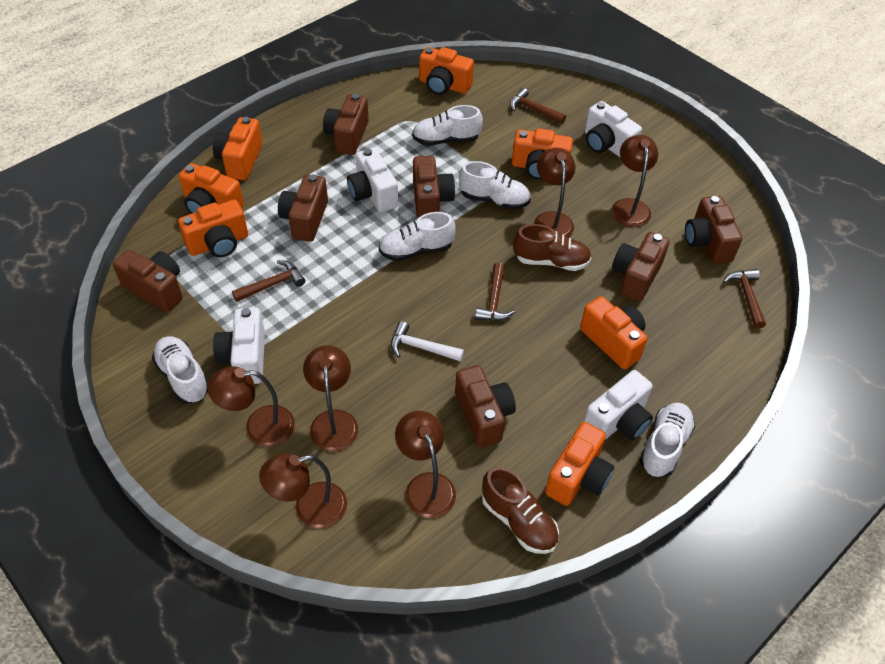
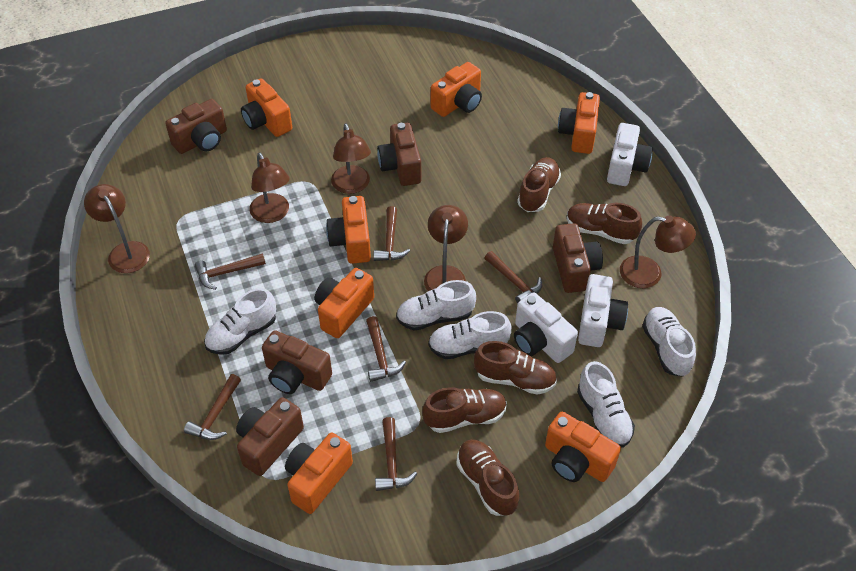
brown camera: 7 -> 5
brown hammer: 4 -> 6
brown lamp: 6 -> 5
brown shoe: 2 -> 5
white camera: 4 -> 3
white hammer: 1 -> 0

